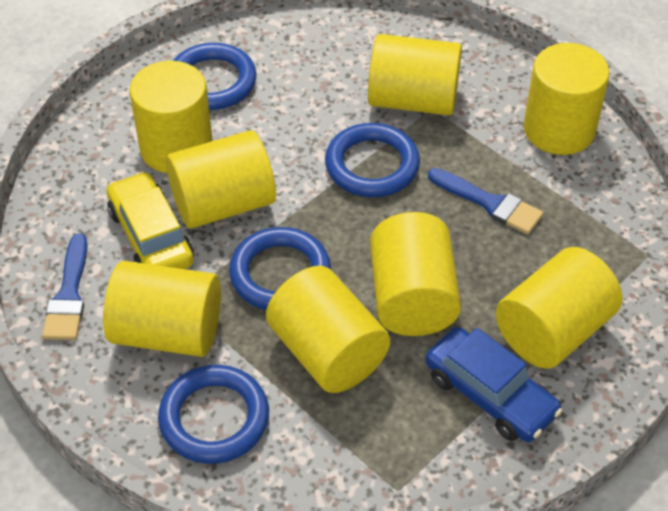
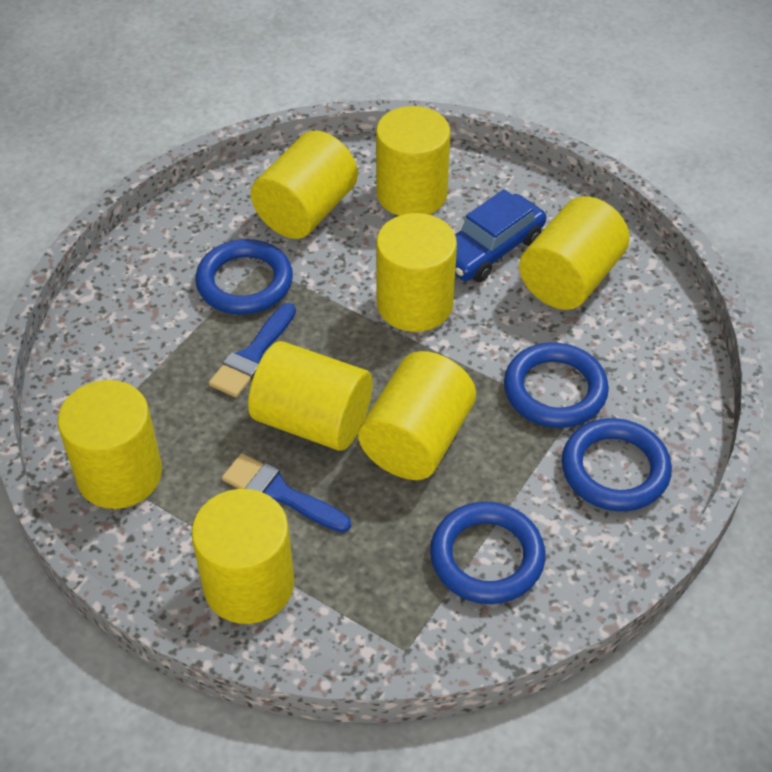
yellow car: 1 -> 0

